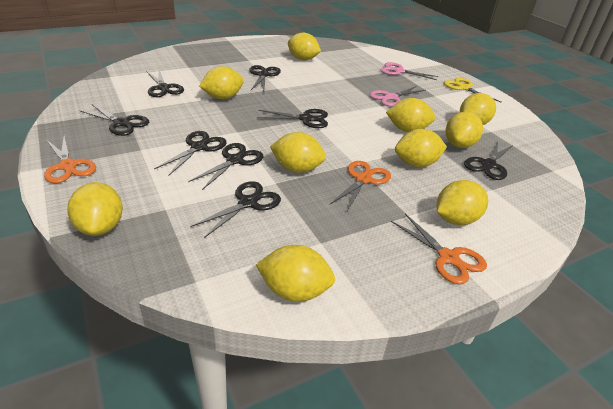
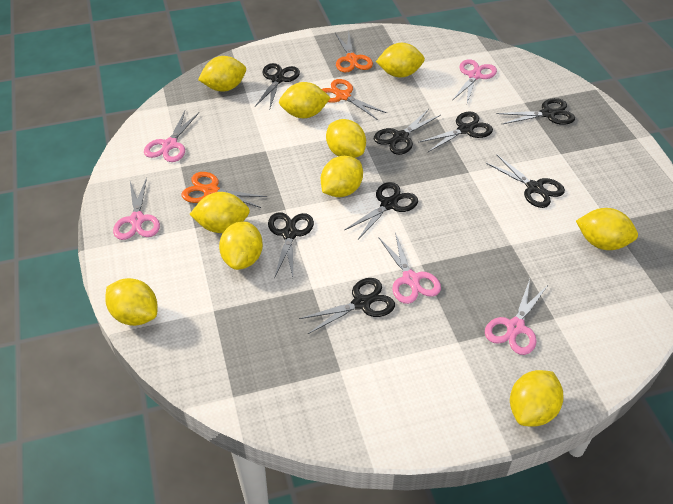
pink scissors: 2 -> 5
yellow scissors: 1 -> 0

